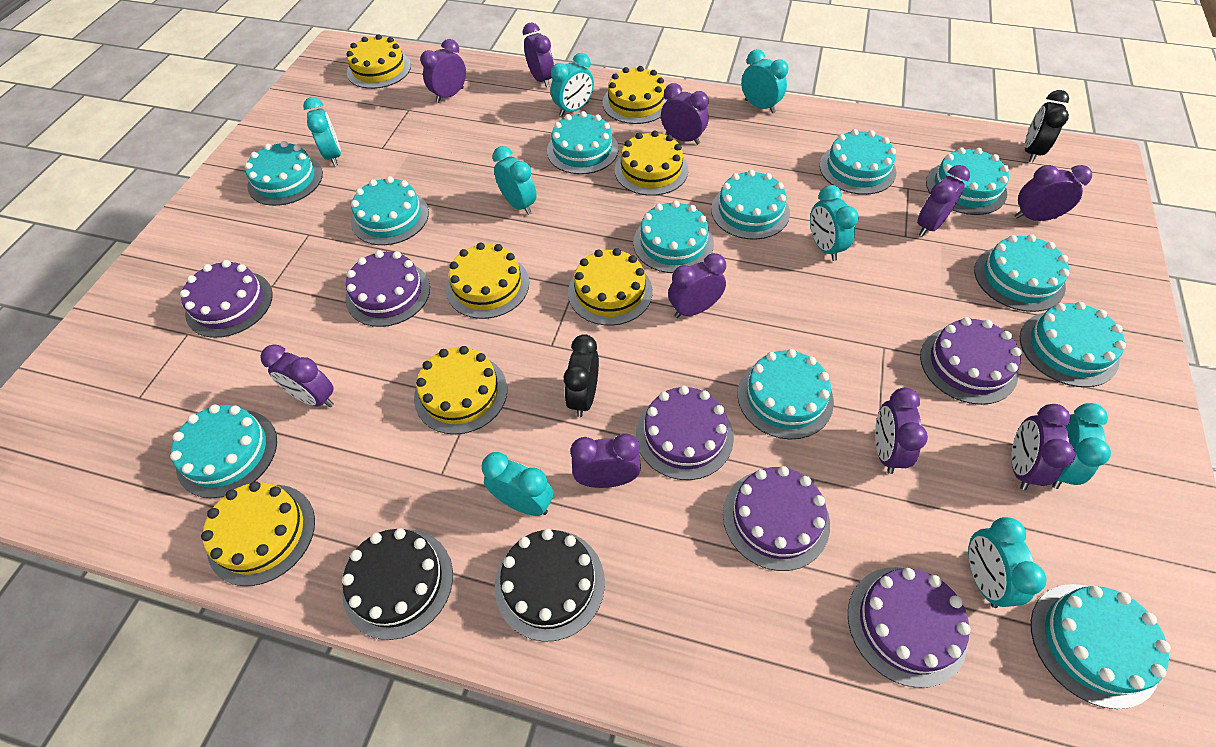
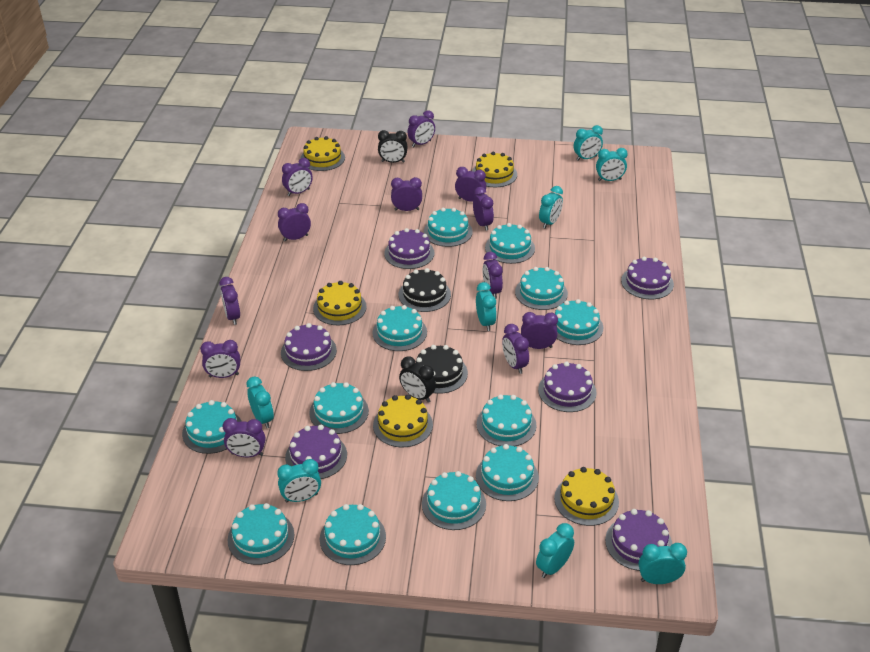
purple clock: 10 -> 12
yellow cake: 7 -> 5

